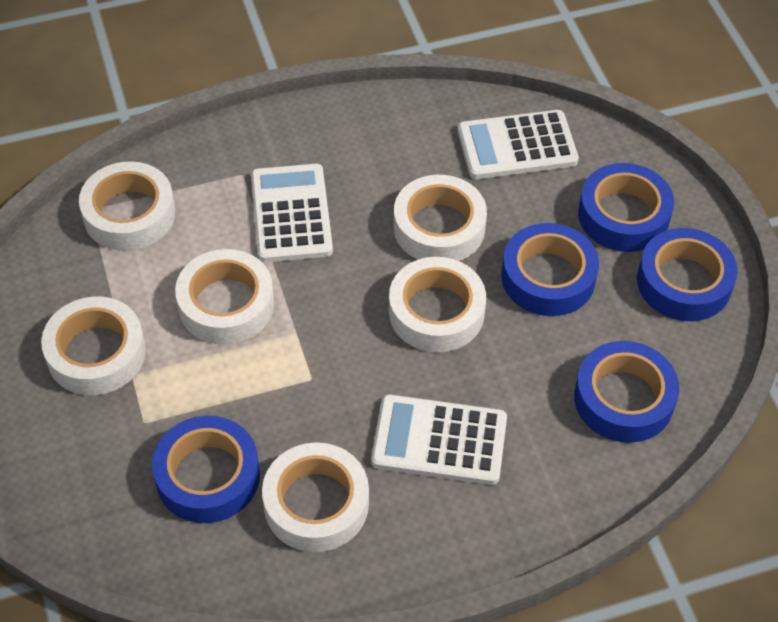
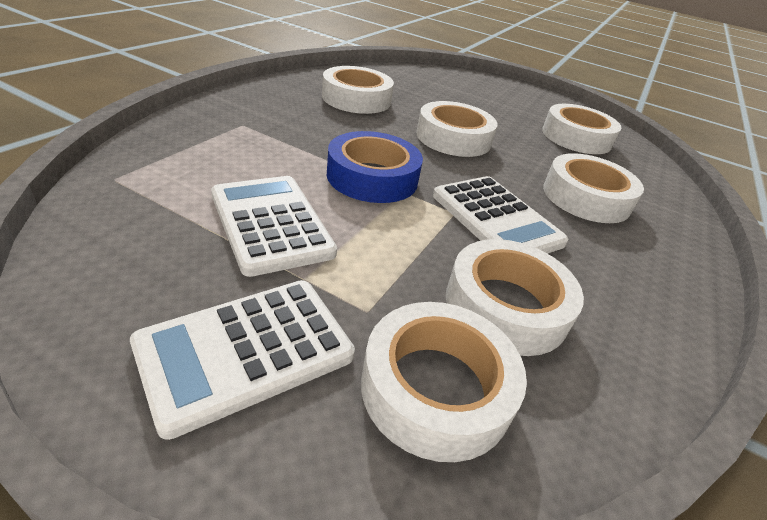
blue tape: 5 -> 1

